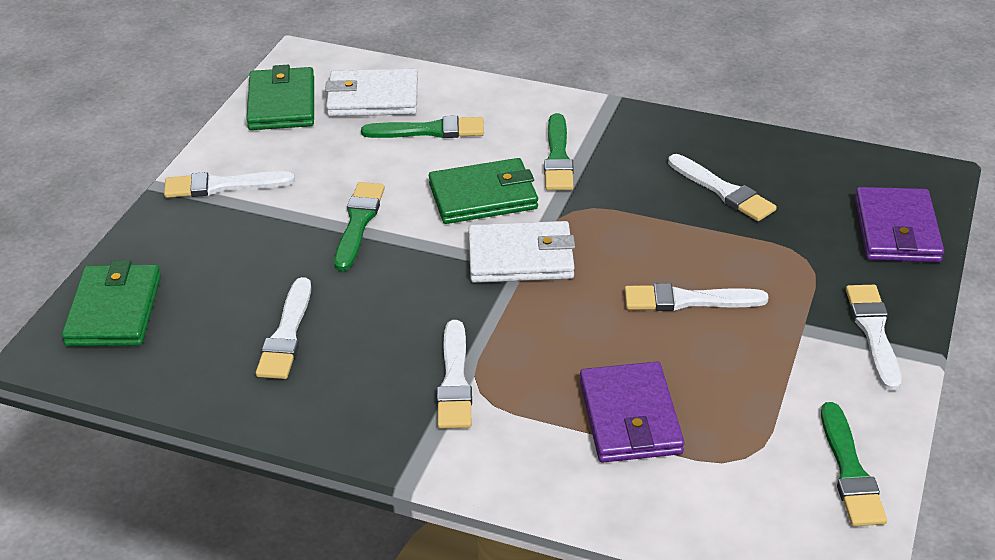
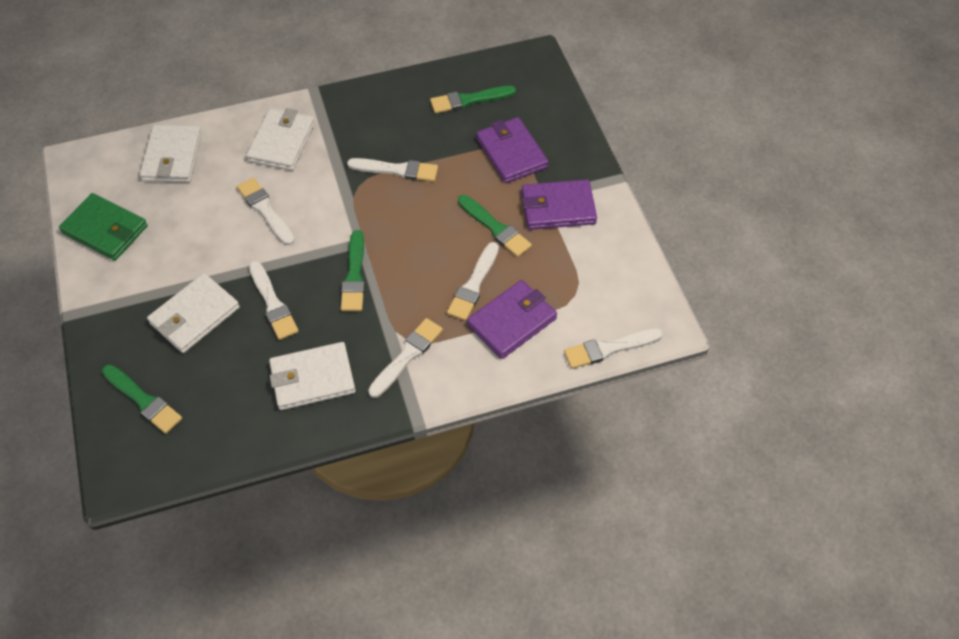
green wallet: 3 -> 1
purple wallet: 2 -> 3
white wallet: 2 -> 4

